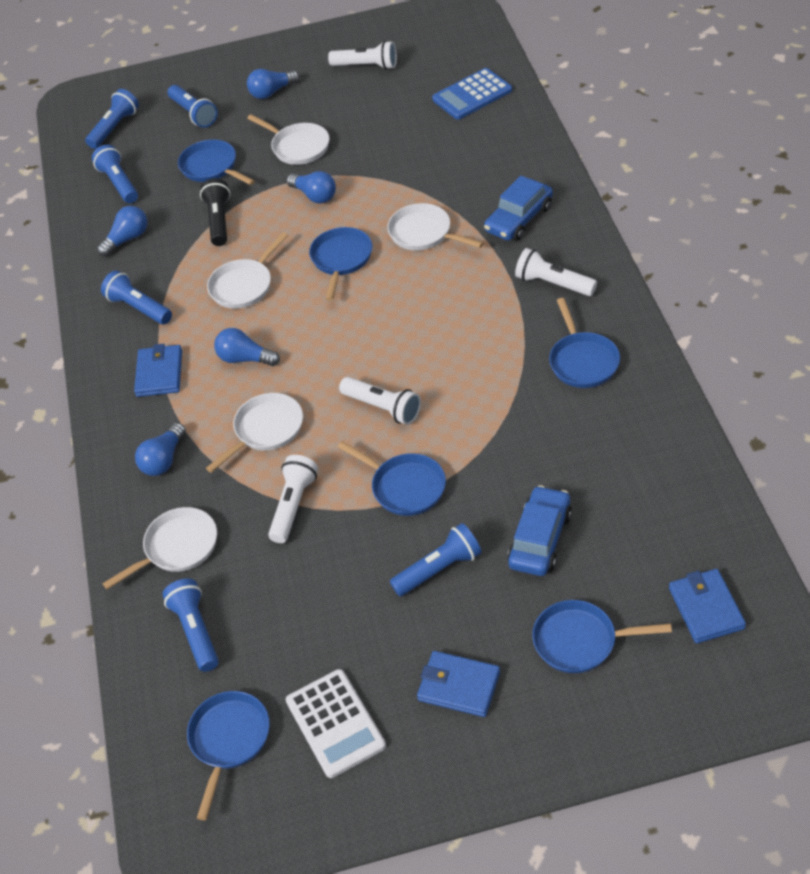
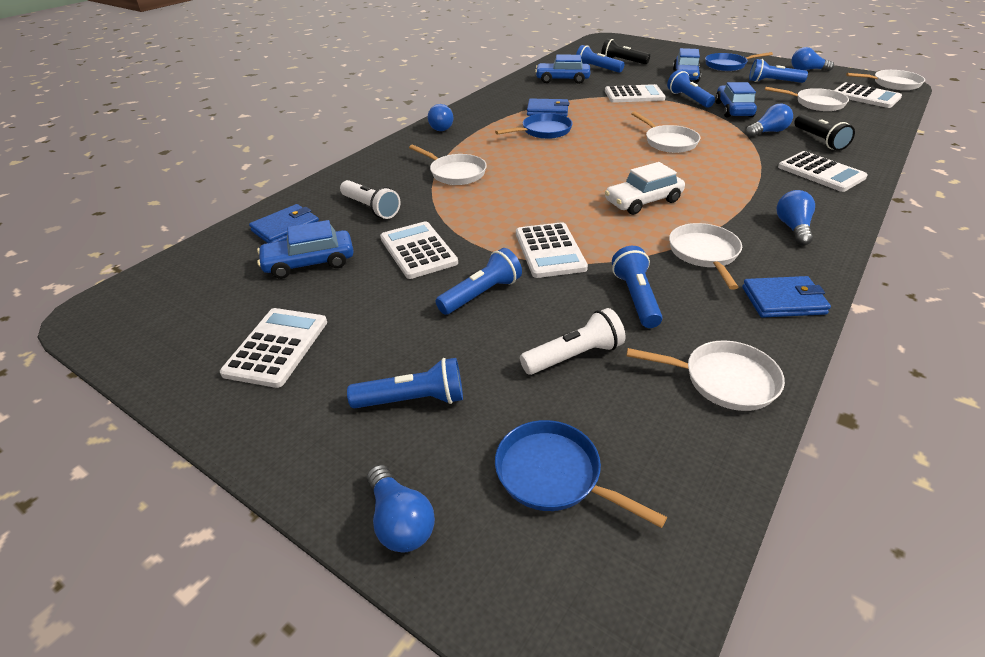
black flashlight: 1 -> 2
blue calculator: 1 -> 0
blue car: 2 -> 4
blue pan: 6 -> 3
white calculator: 1 -> 6
white car: 0 -> 1
white flashlight: 4 -> 2
white pan: 5 -> 6

